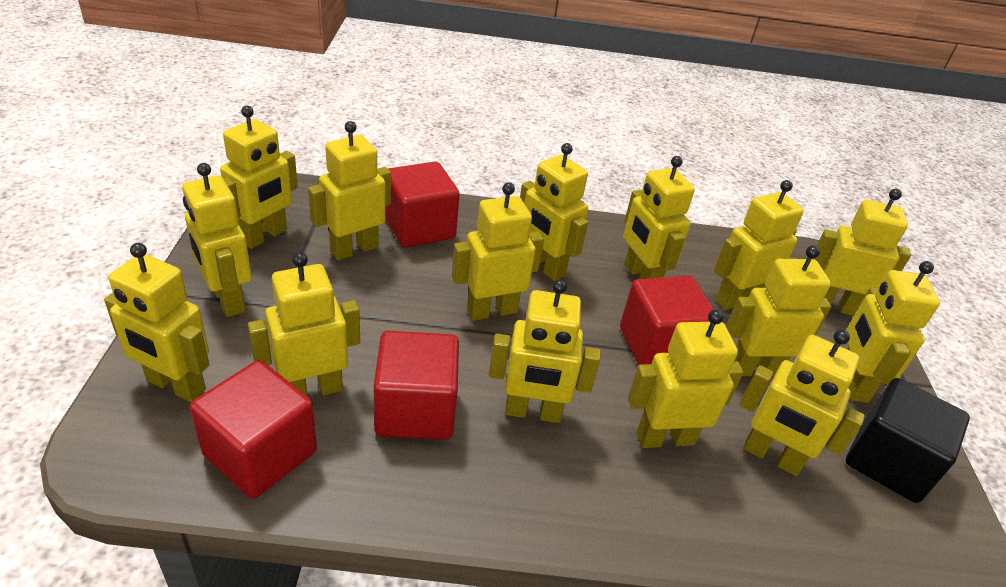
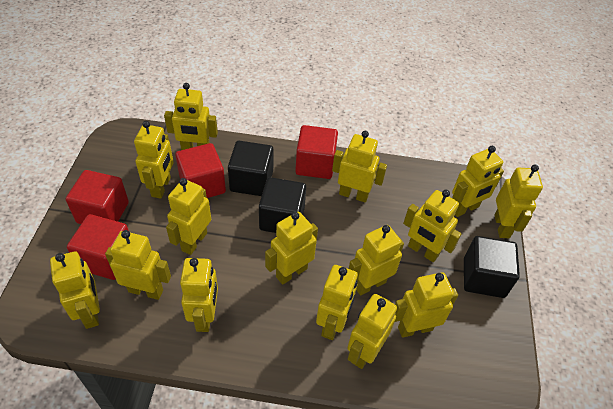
black cube: 1 -> 3

